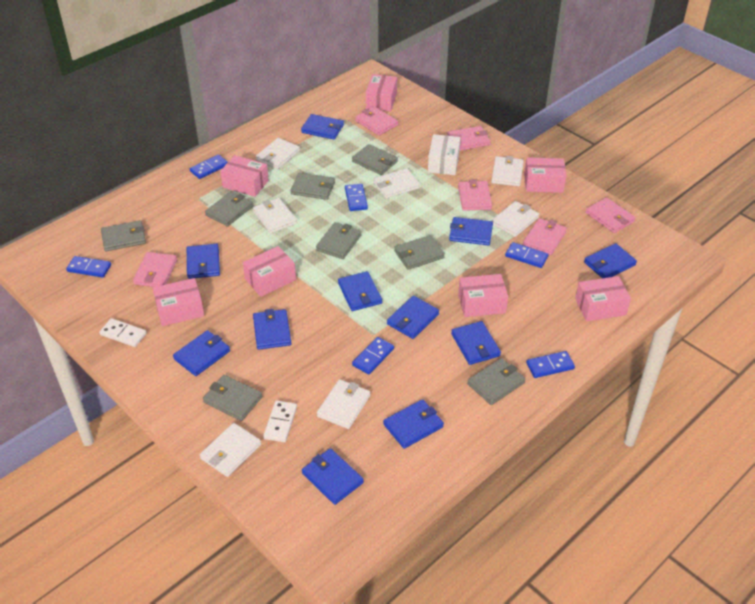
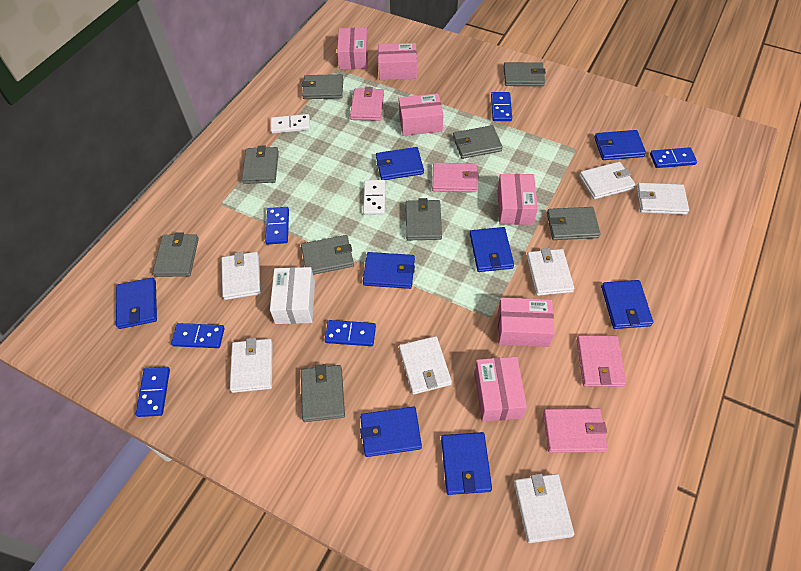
blue wallet: 11 -> 8
grey wallet: 8 -> 9
pink box: 7 -> 6
pink wallet: 6 -> 4

